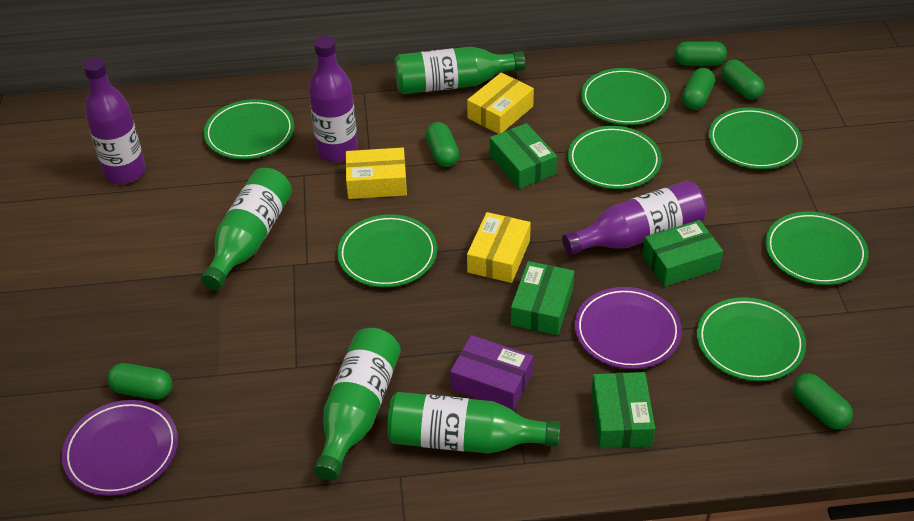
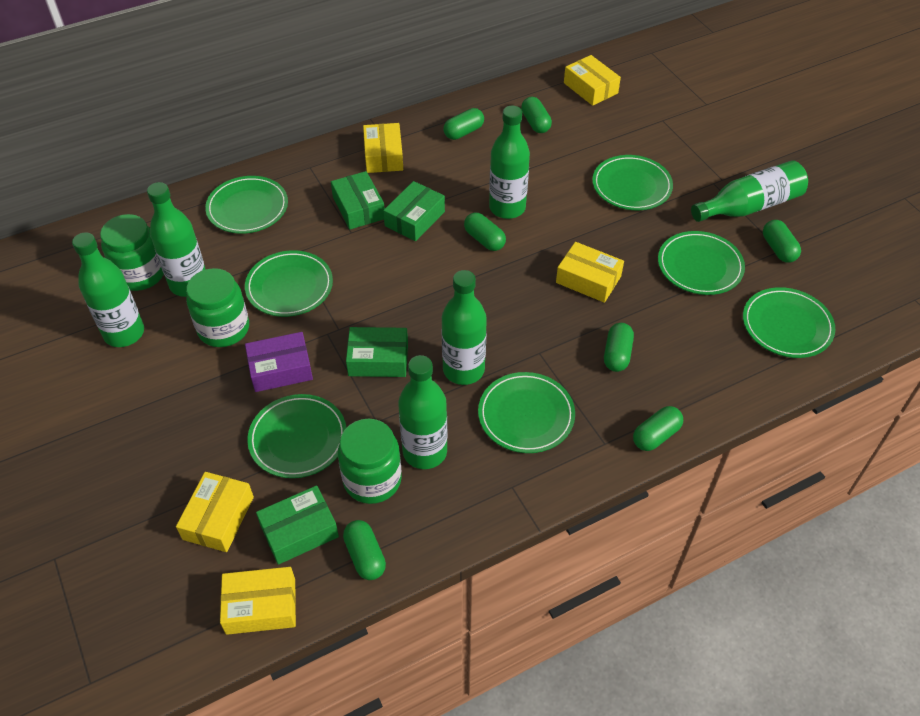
green bottle: 4 -> 6
green capsule: 6 -> 7
green jar: 0 -> 3
purple bottle: 3 -> 0
purple plate: 2 -> 0
yellow box: 3 -> 5

